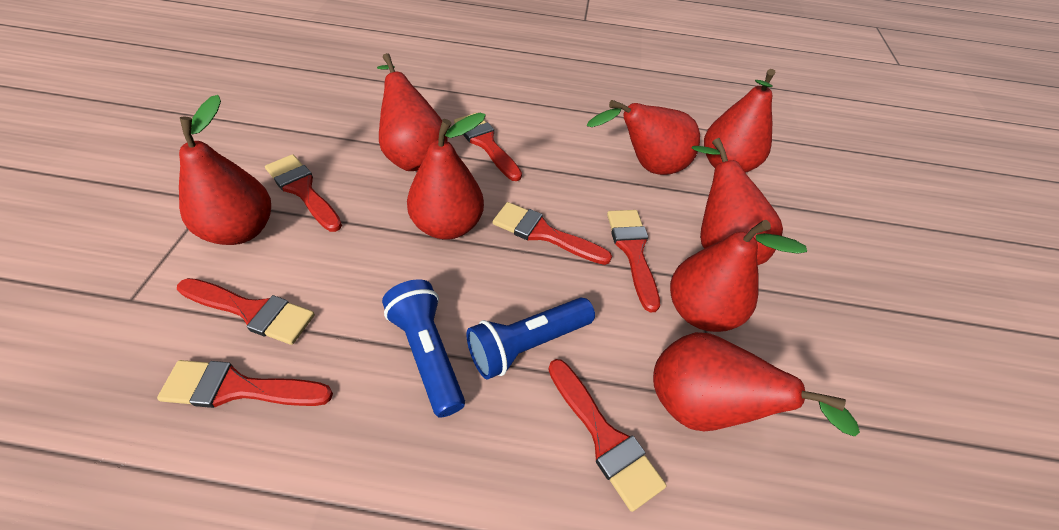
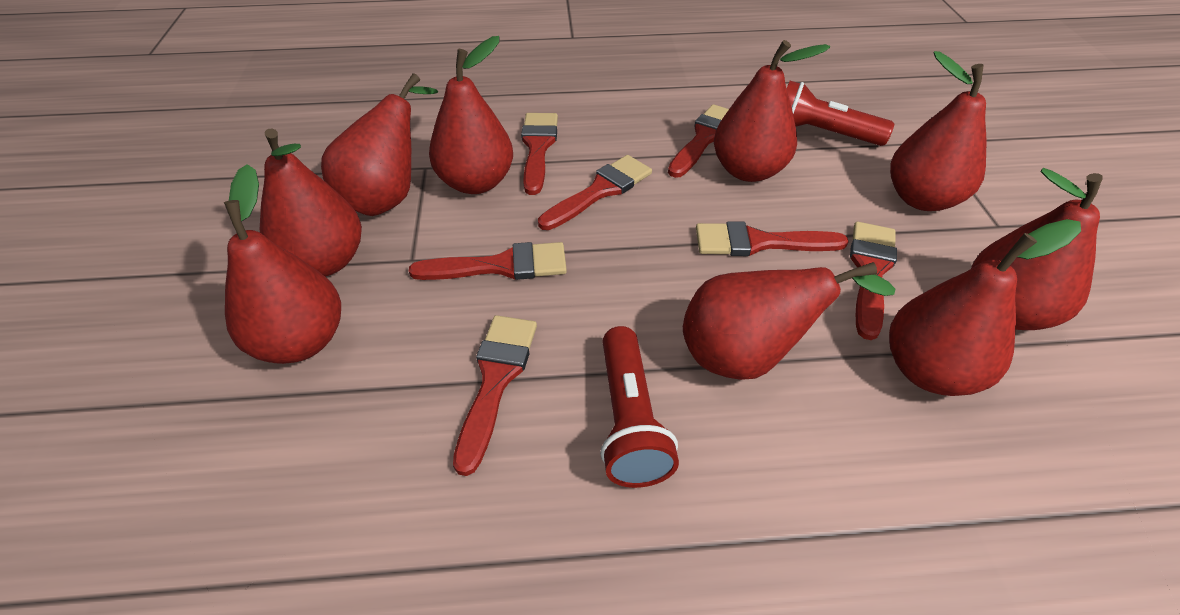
blue flashlight: 2 -> 0
red flashlight: 0 -> 2
red pear: 8 -> 9

